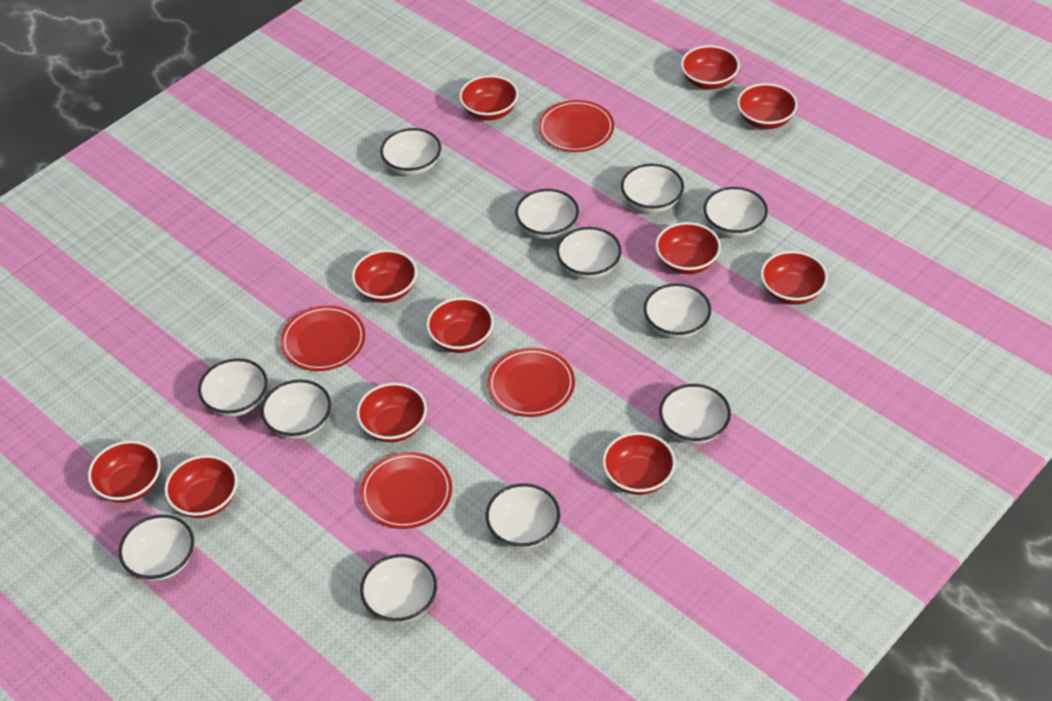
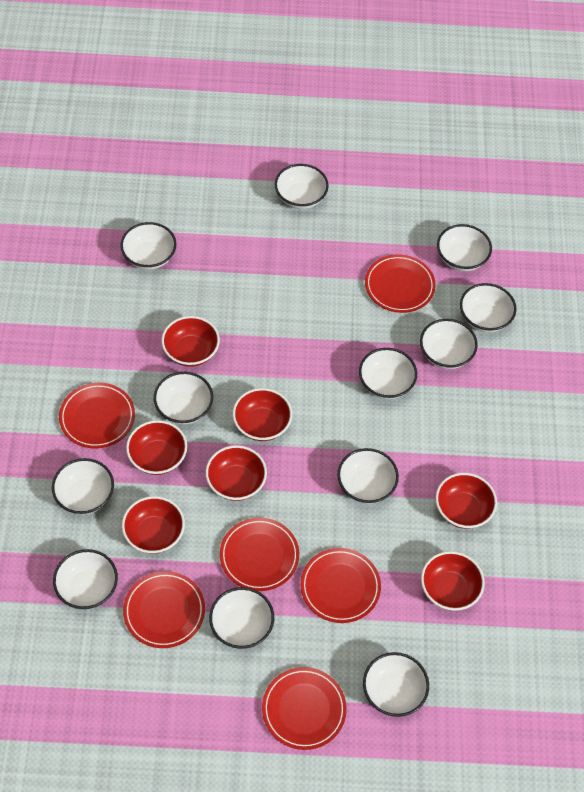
red bowl: 11 -> 7
red plate: 4 -> 6

